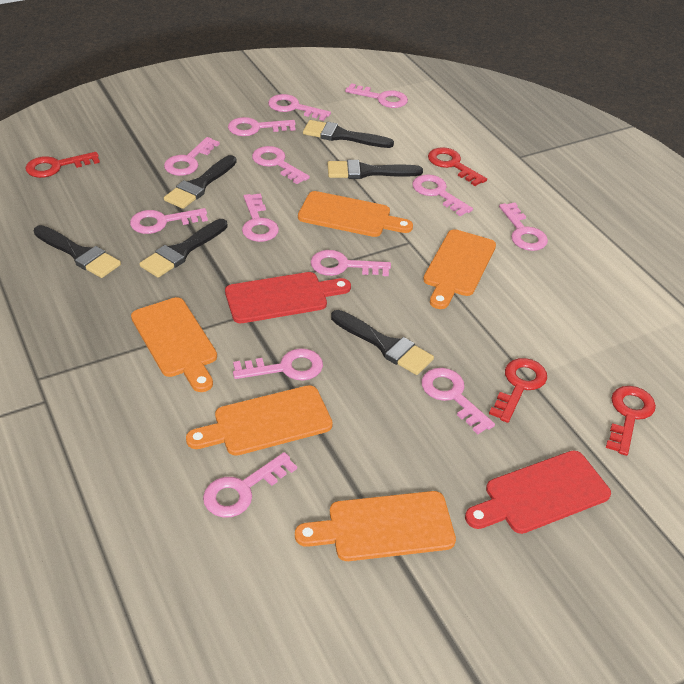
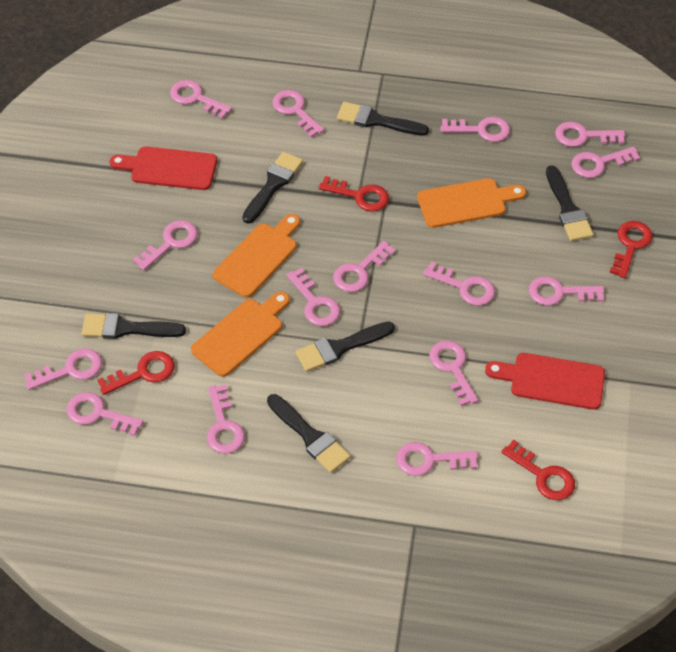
orange cutting board: 5 -> 3
pink key: 13 -> 15

